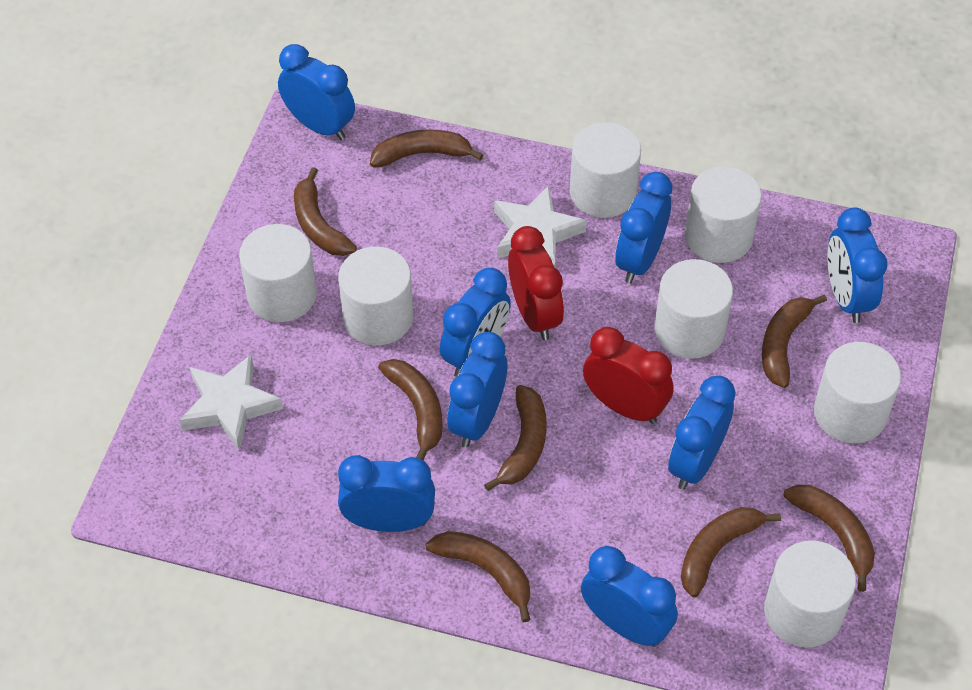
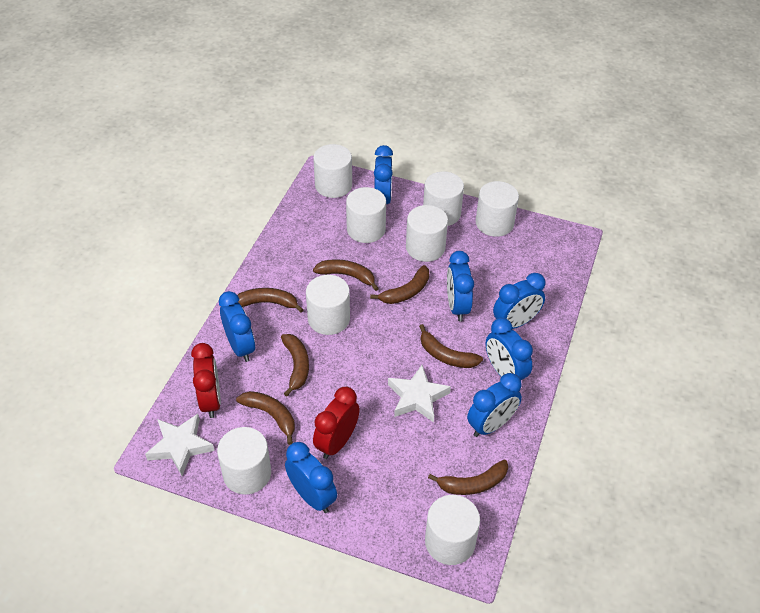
blue clock: 8 -> 7
brown banana: 8 -> 7
white cylinder: 7 -> 8

